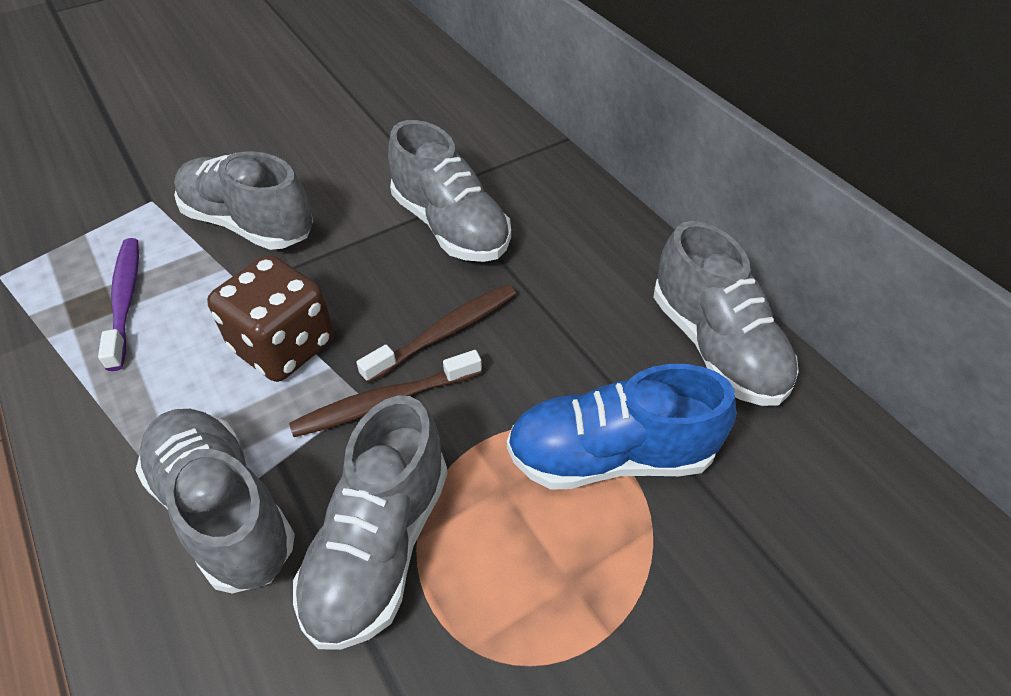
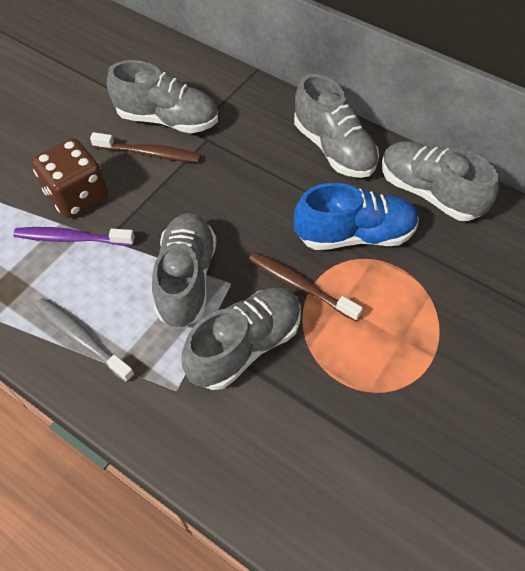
grey toothbrush: 0 -> 1

